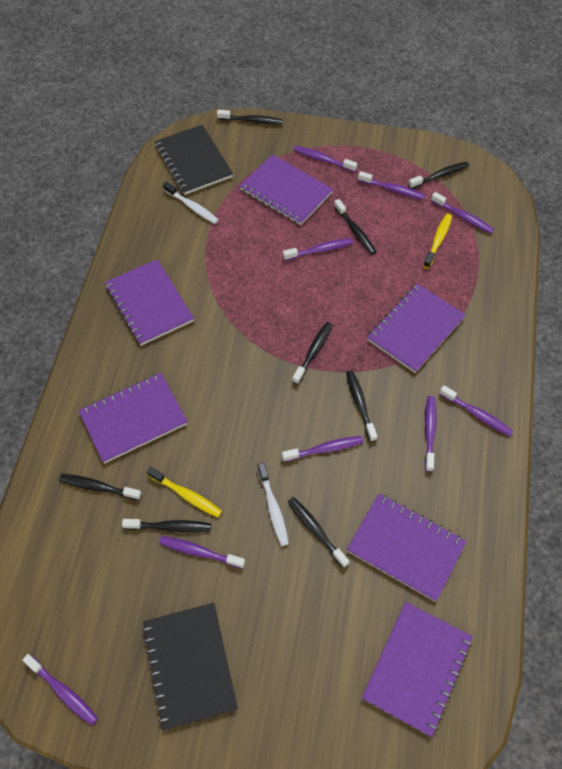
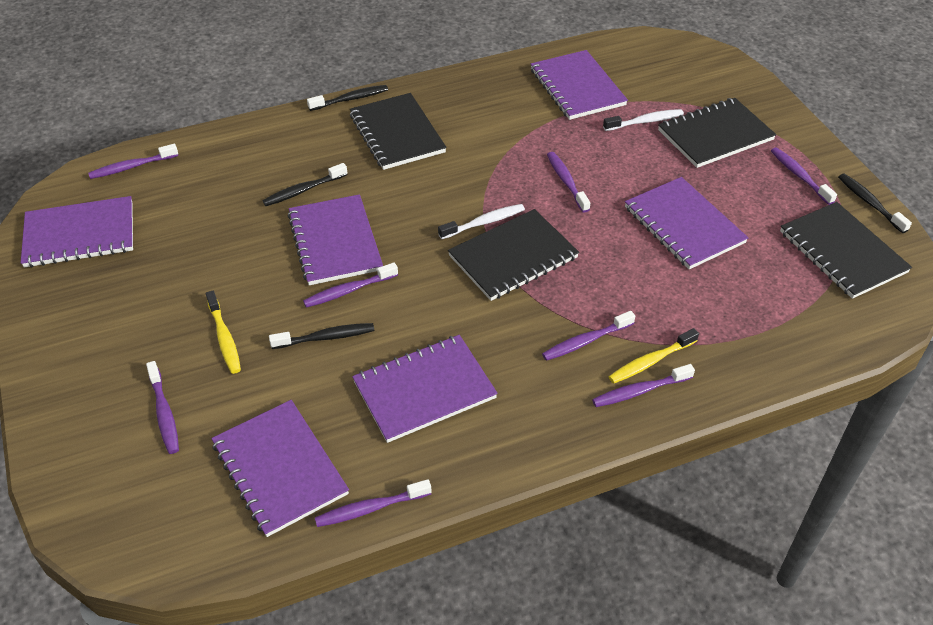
black notebook: 2 -> 4
black toothbrush: 8 -> 4
purple toothbrush: 9 -> 8

